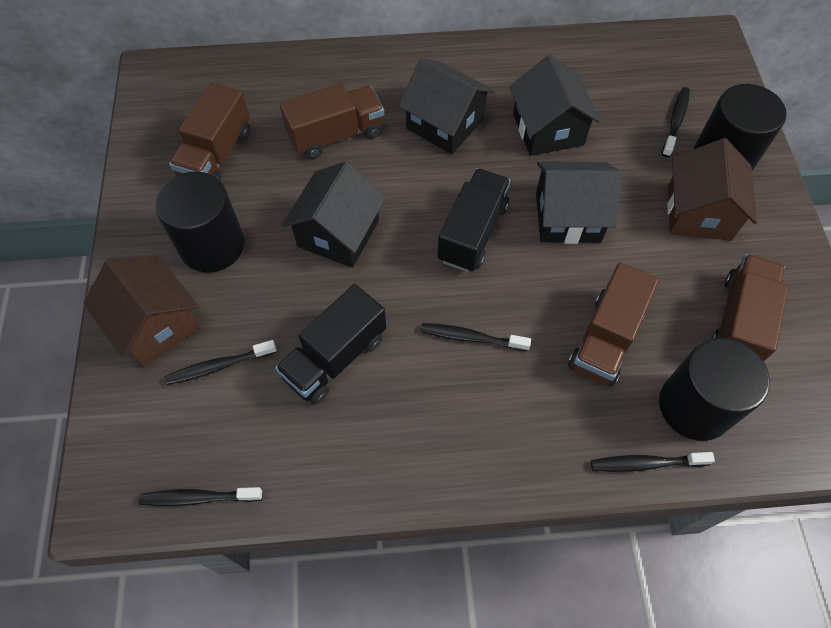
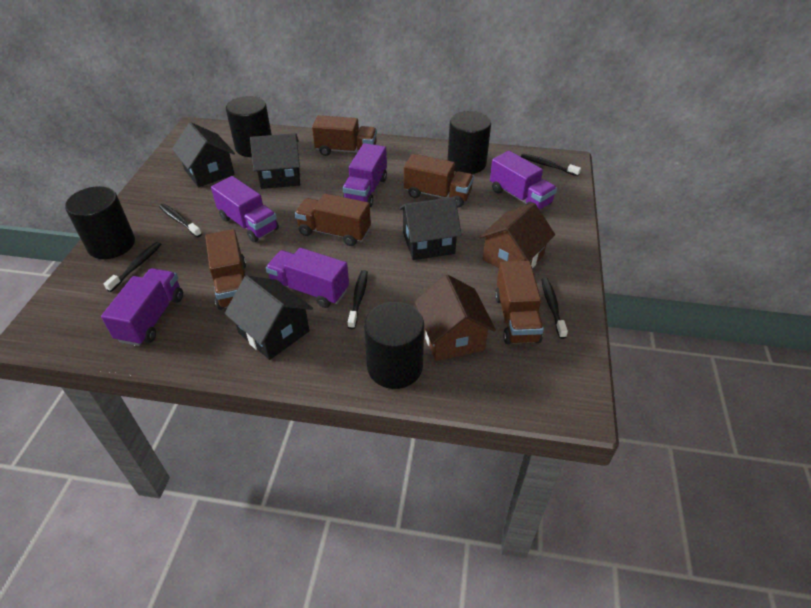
black cylinder: 3 -> 4
black truck: 2 -> 0
brown truck: 4 -> 5
purple truck: 0 -> 5

